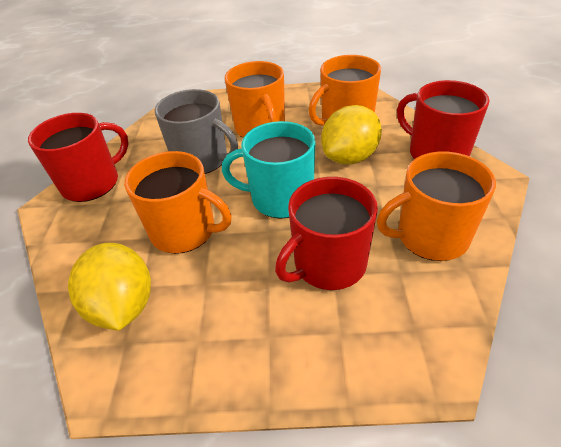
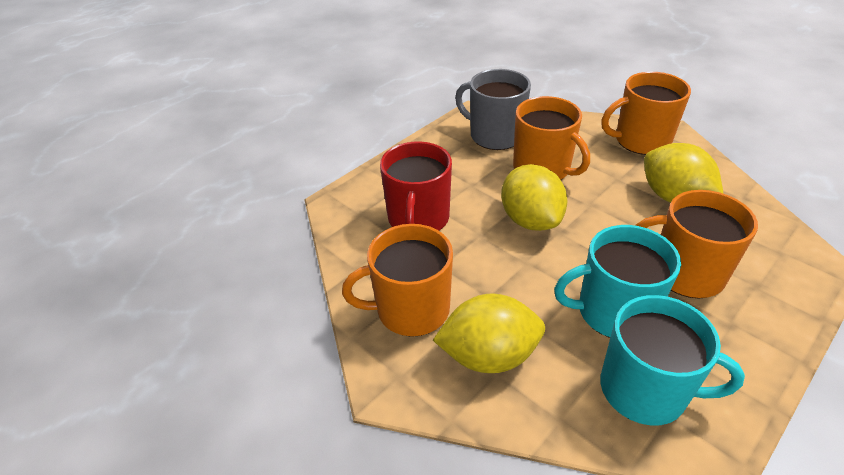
red mug: 3 -> 1
turquoise mug: 1 -> 2
yellow lemon: 2 -> 3

